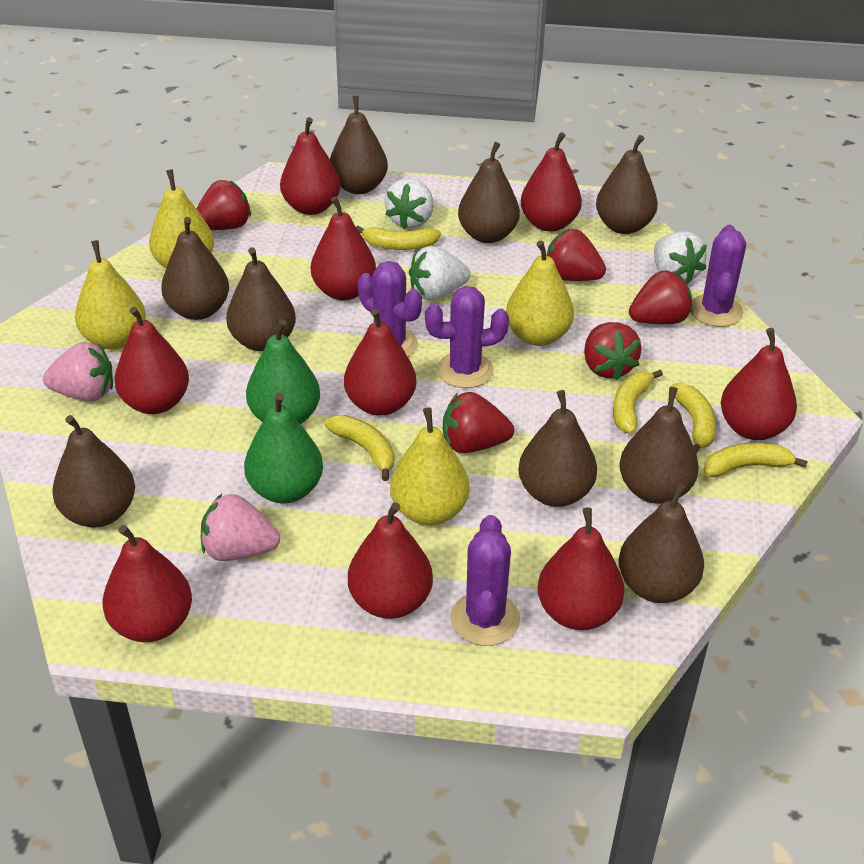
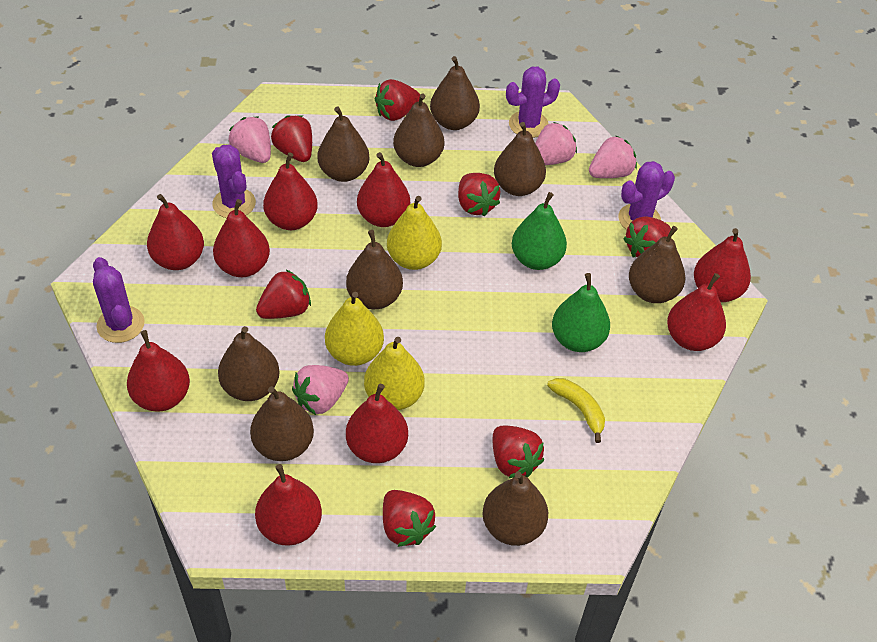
pink strawberry: 2 -> 4
red strawberry: 5 -> 7
white strawberry: 3 -> 0
yellow banana: 5 -> 1
yellow pear: 4 -> 3

